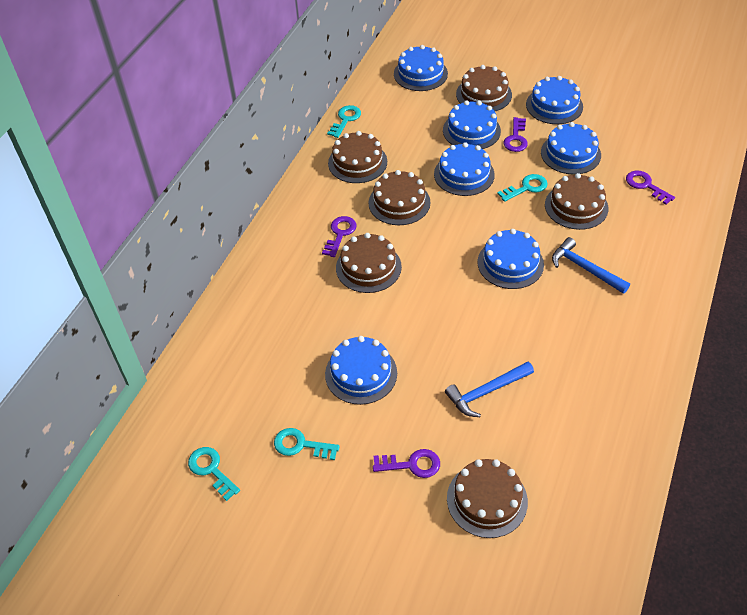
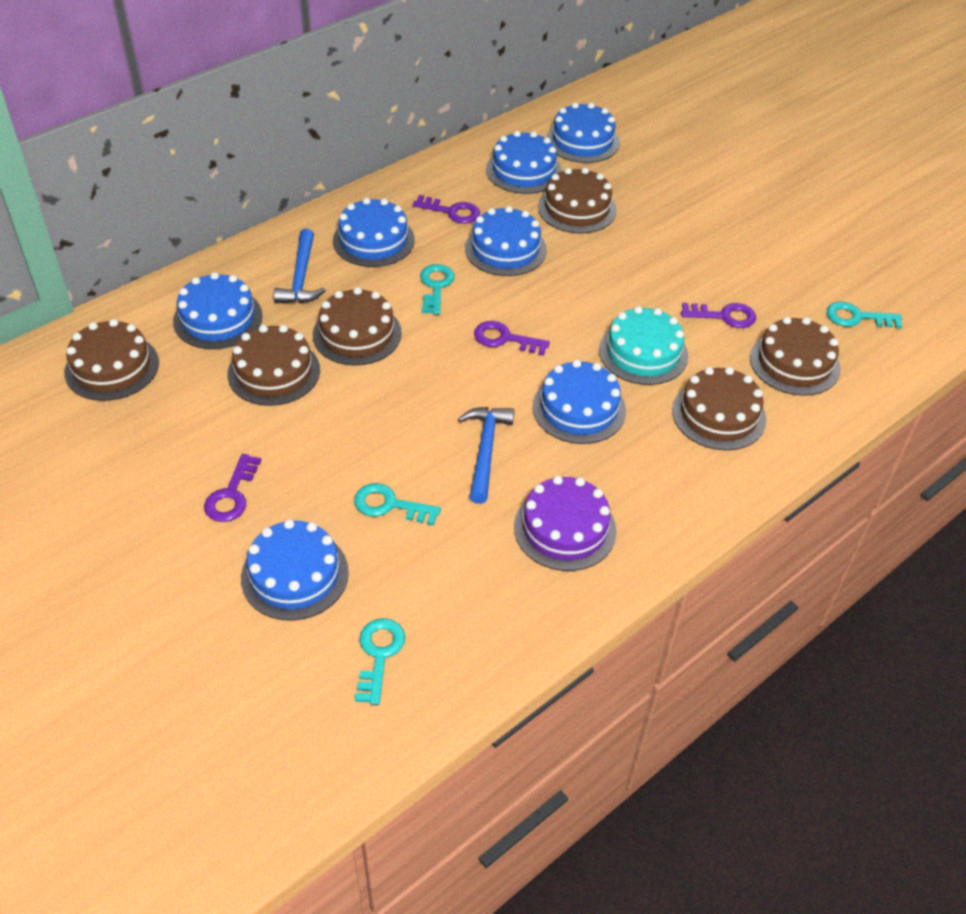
purple cake: 0 -> 1
turquoise cake: 0 -> 1

